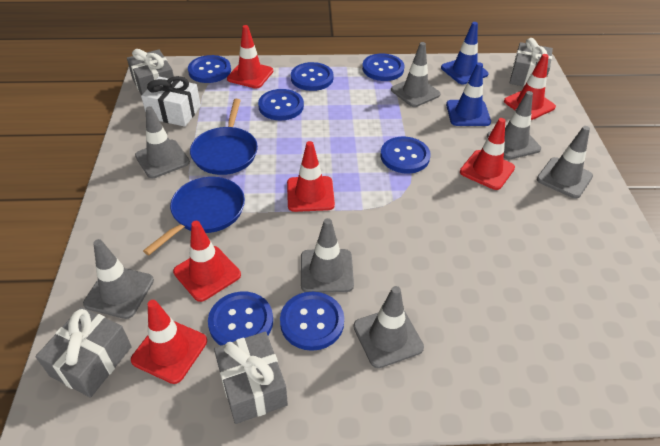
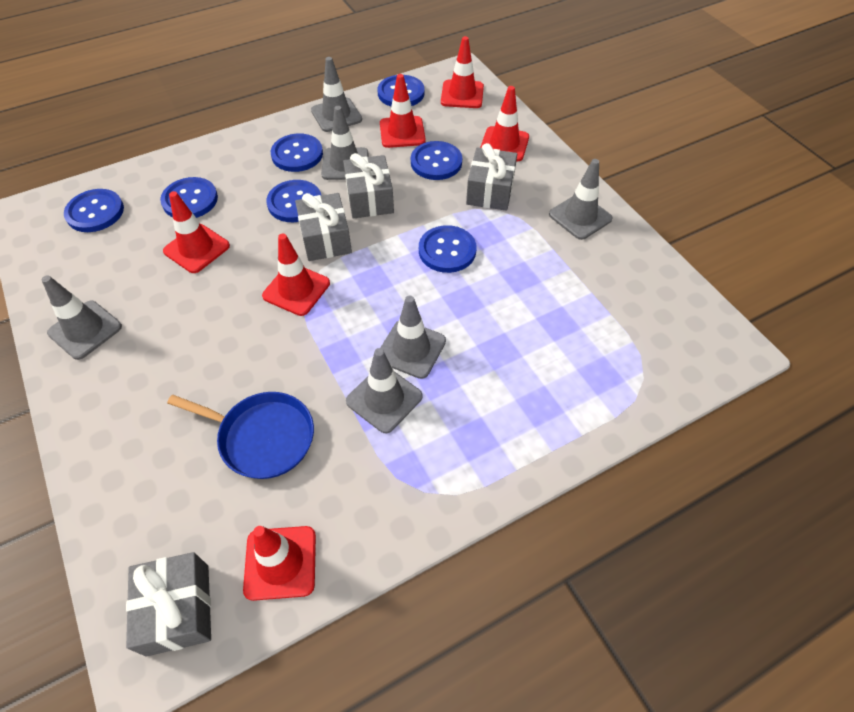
blue pan: 2 -> 1
blue traffic cone: 2 -> 0
grey traffic cone: 7 -> 6
white gift: 1 -> 0

